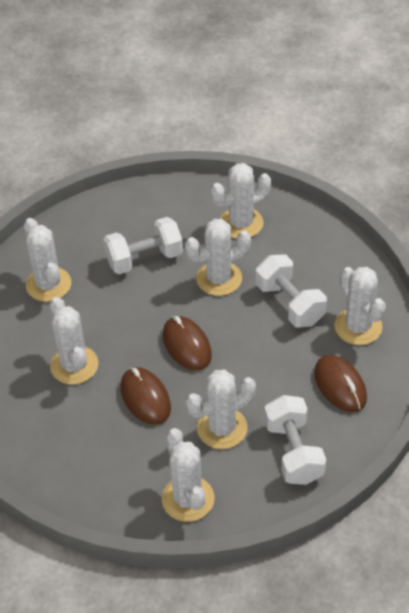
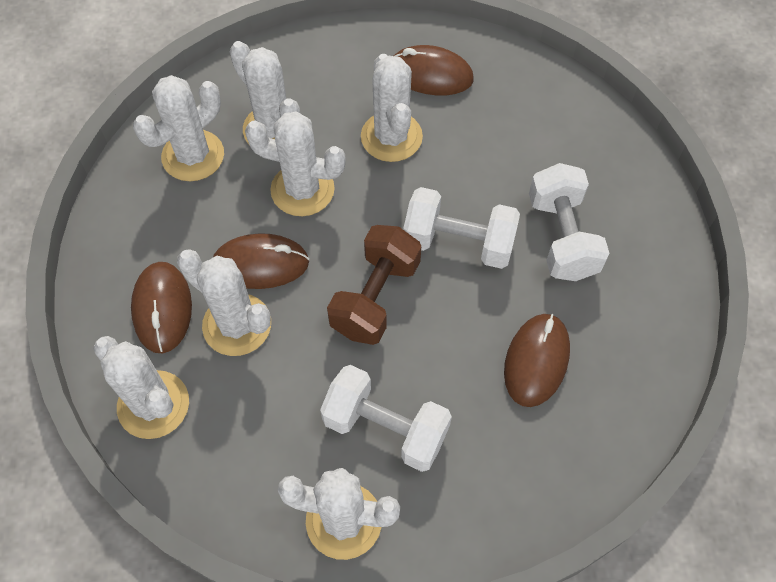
brown dumbbell: 0 -> 1
brown mouse: 3 -> 4

